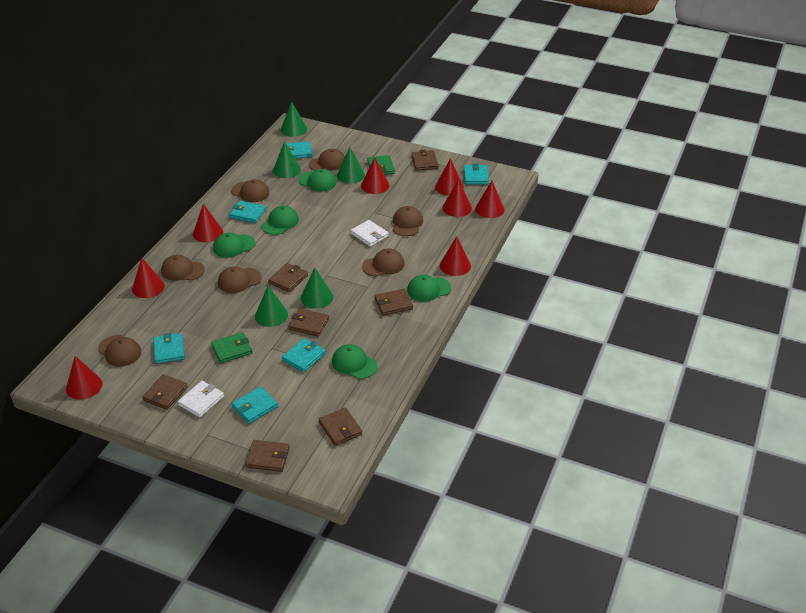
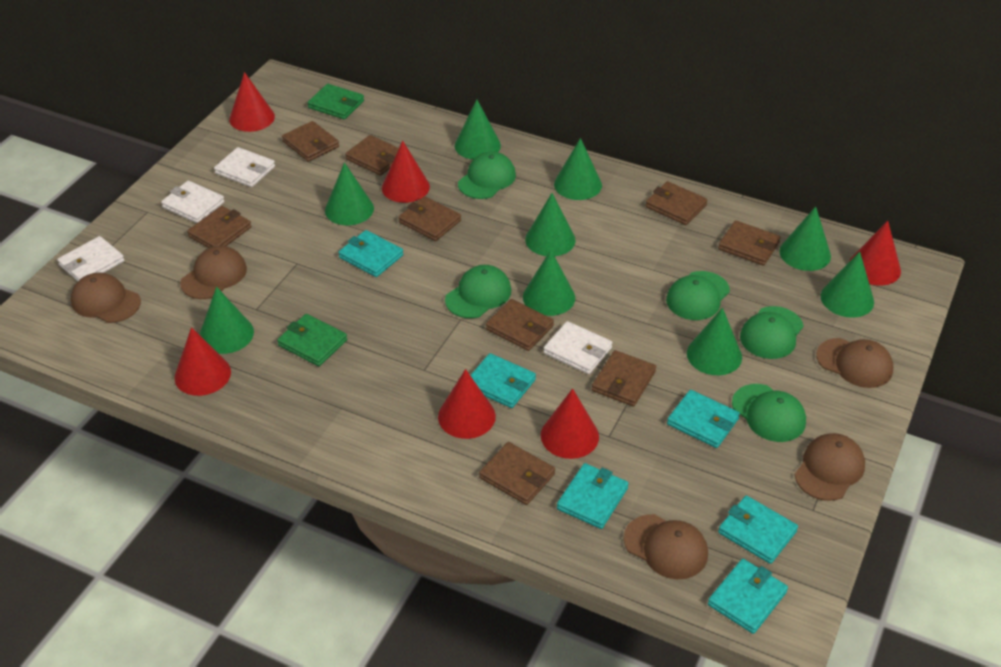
brown cap: 7 -> 5
brown wallet: 7 -> 9
green cone: 5 -> 9
red cone: 8 -> 6
white wallet: 2 -> 4

